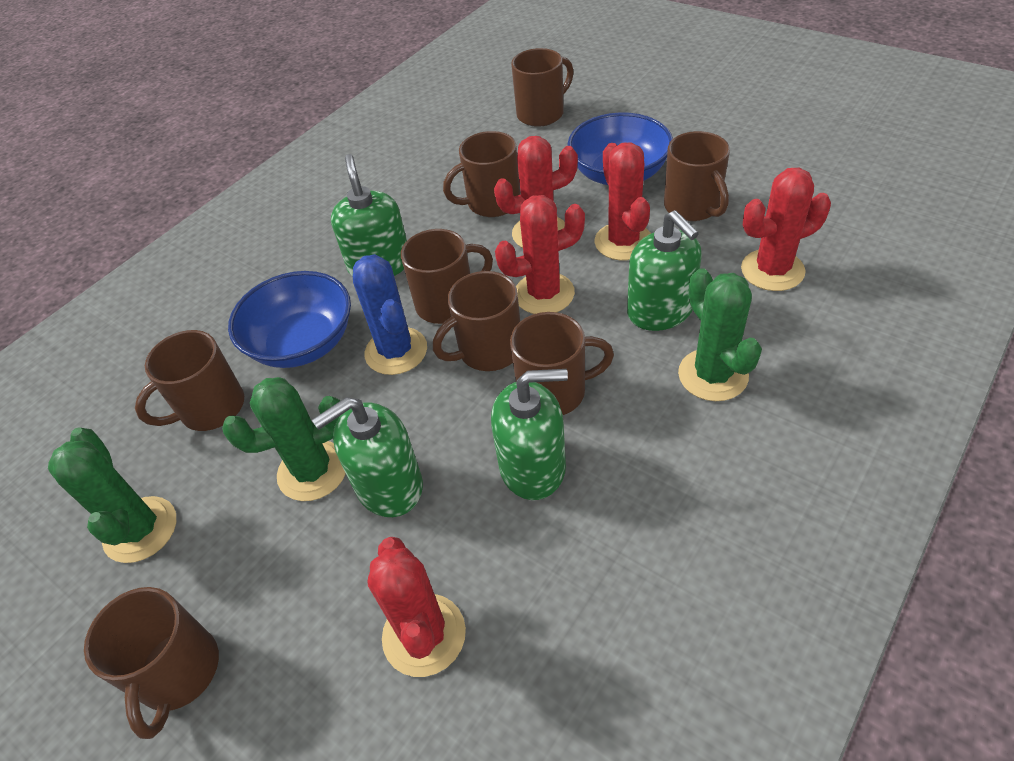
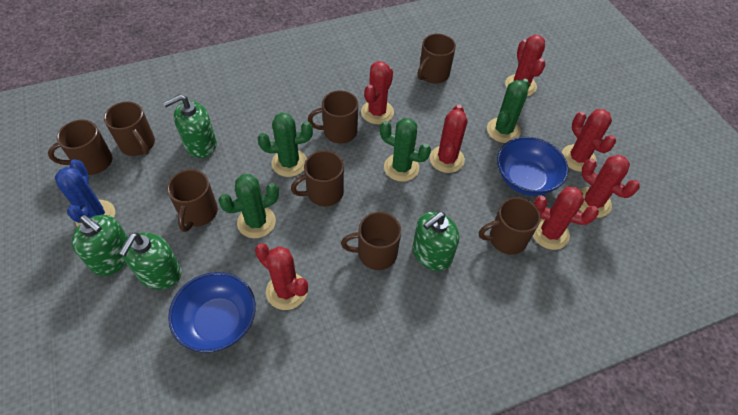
green cactus: 3 -> 4
red cactus: 5 -> 7

